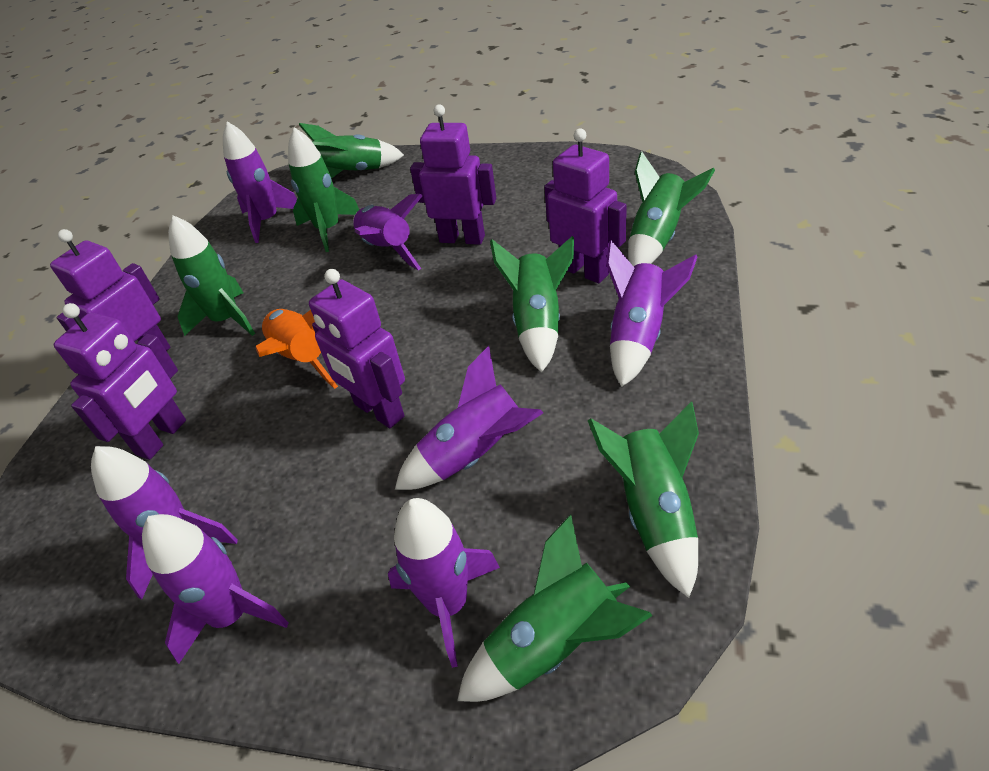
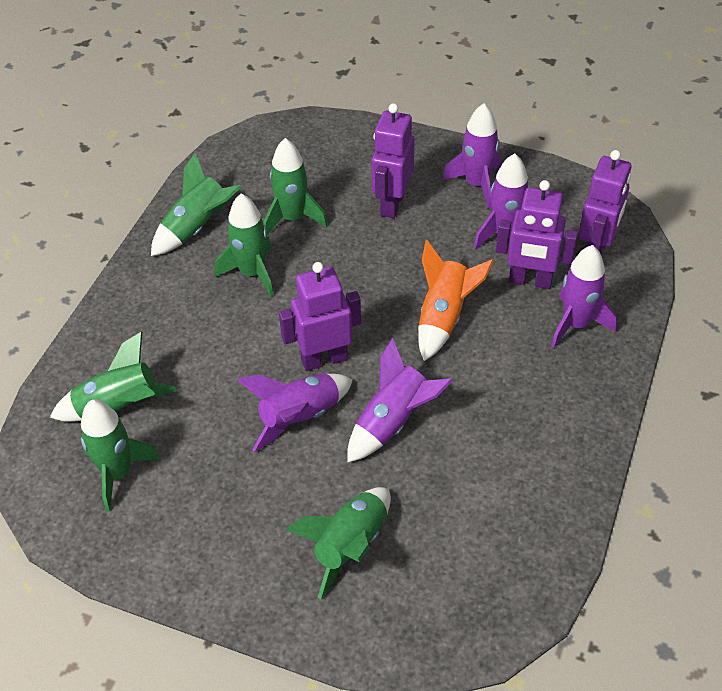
green rocket: 7 -> 6
purple robot: 5 -> 4
purple rocket: 7 -> 5

